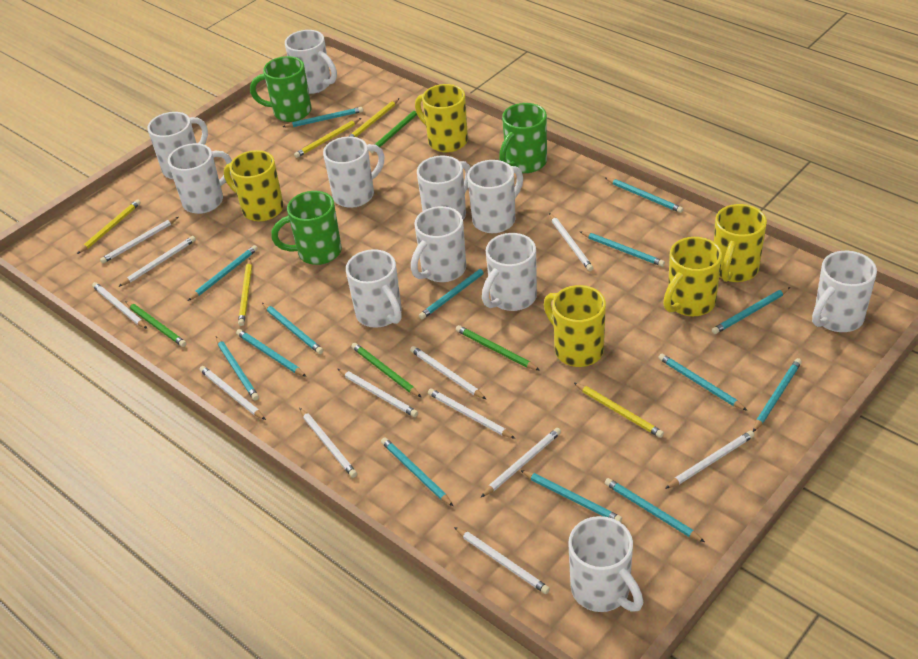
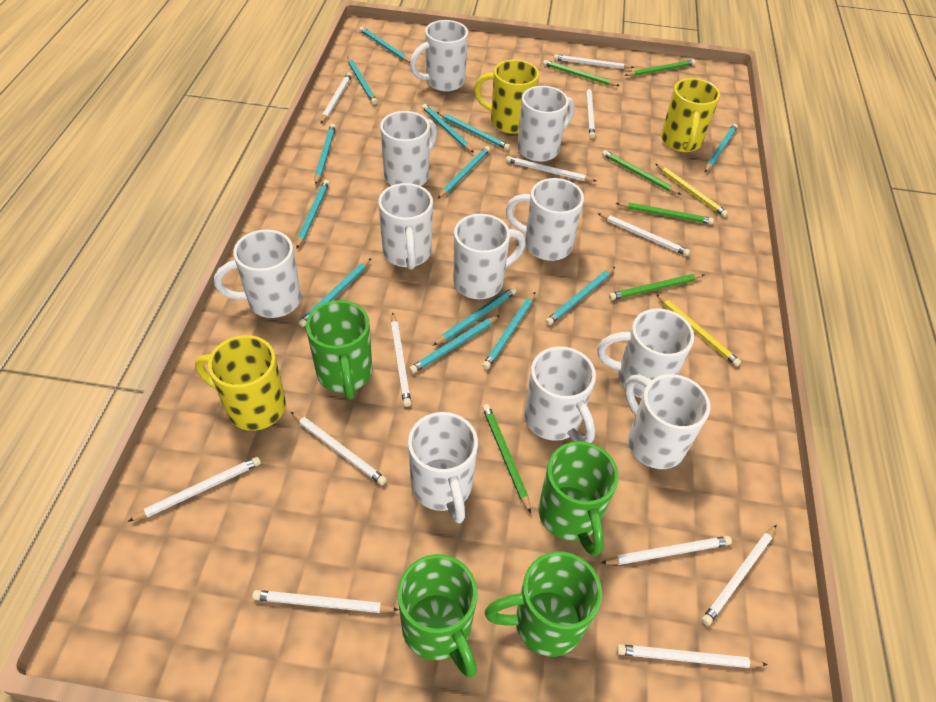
green mug: 3 -> 4
green pencil: 4 -> 6
turquoise pencil: 14 -> 13
yellow mug: 5 -> 3
yellow pencil: 5 -> 2

